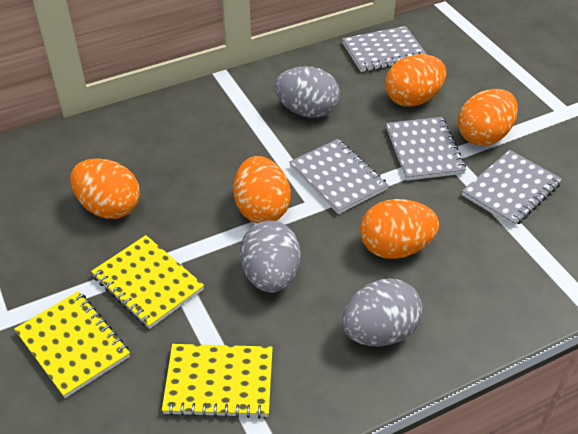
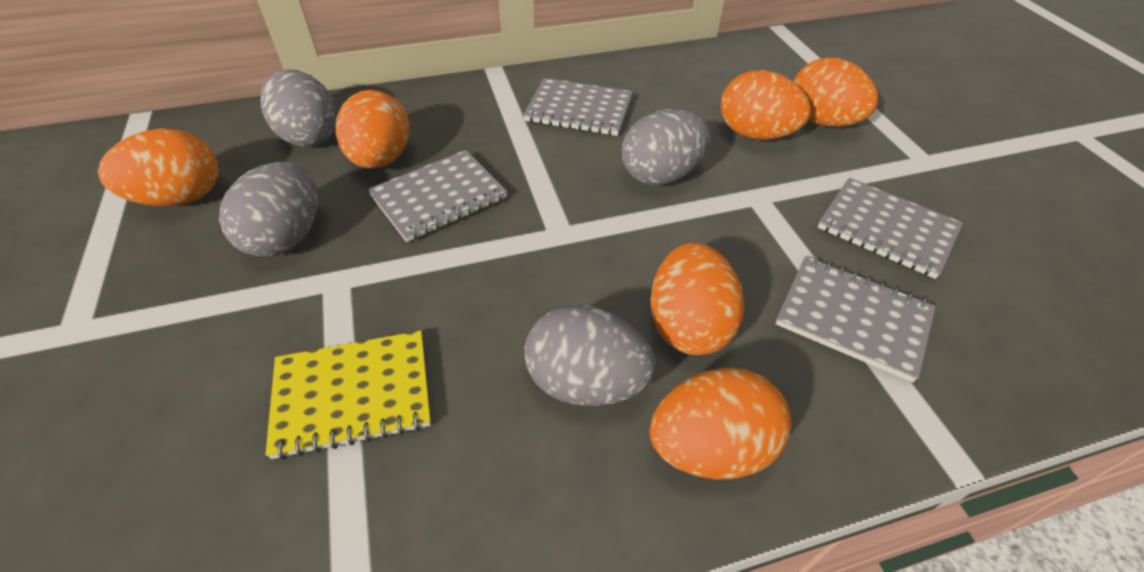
grey egg: 3 -> 4
orange egg: 5 -> 6
yellow notebook: 3 -> 1

